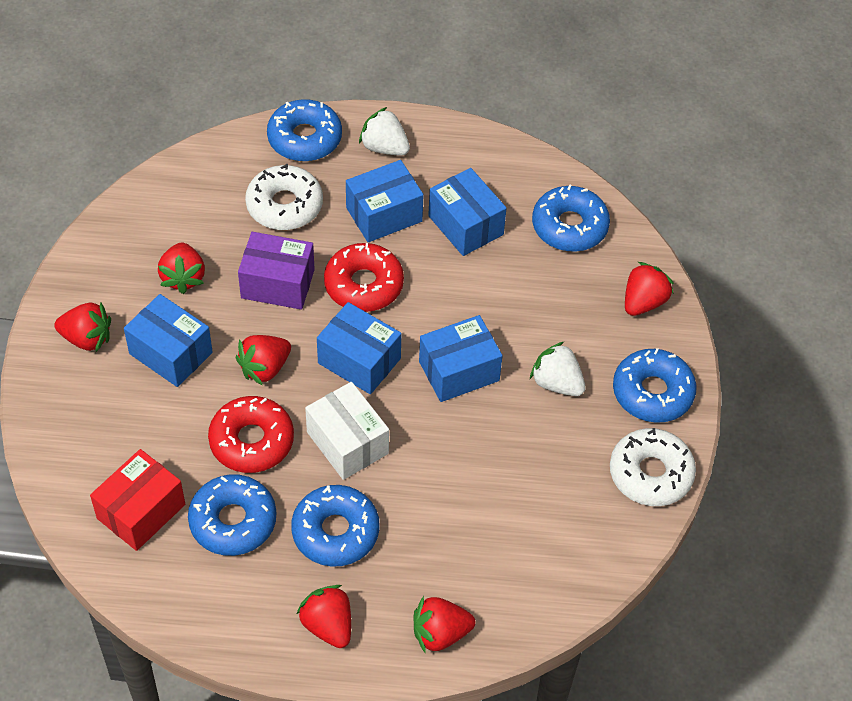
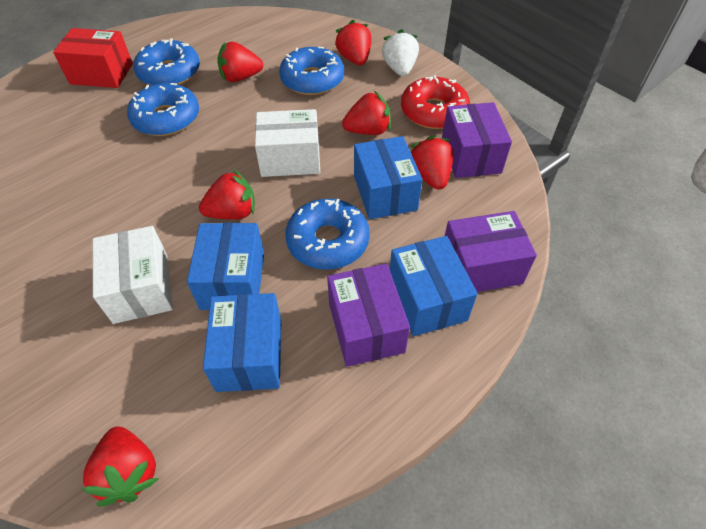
blue box: 5 -> 4
blue donut: 5 -> 4
purple box: 1 -> 3
red donut: 2 -> 1
white box: 1 -> 2
white donut: 2 -> 0
white strawberry: 2 -> 1

